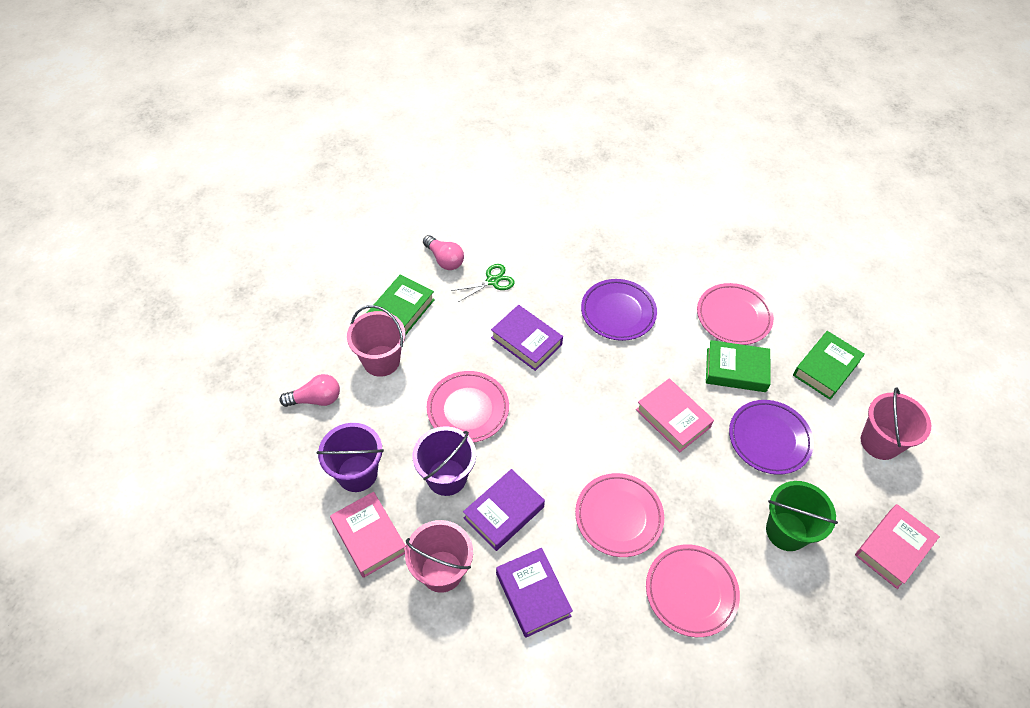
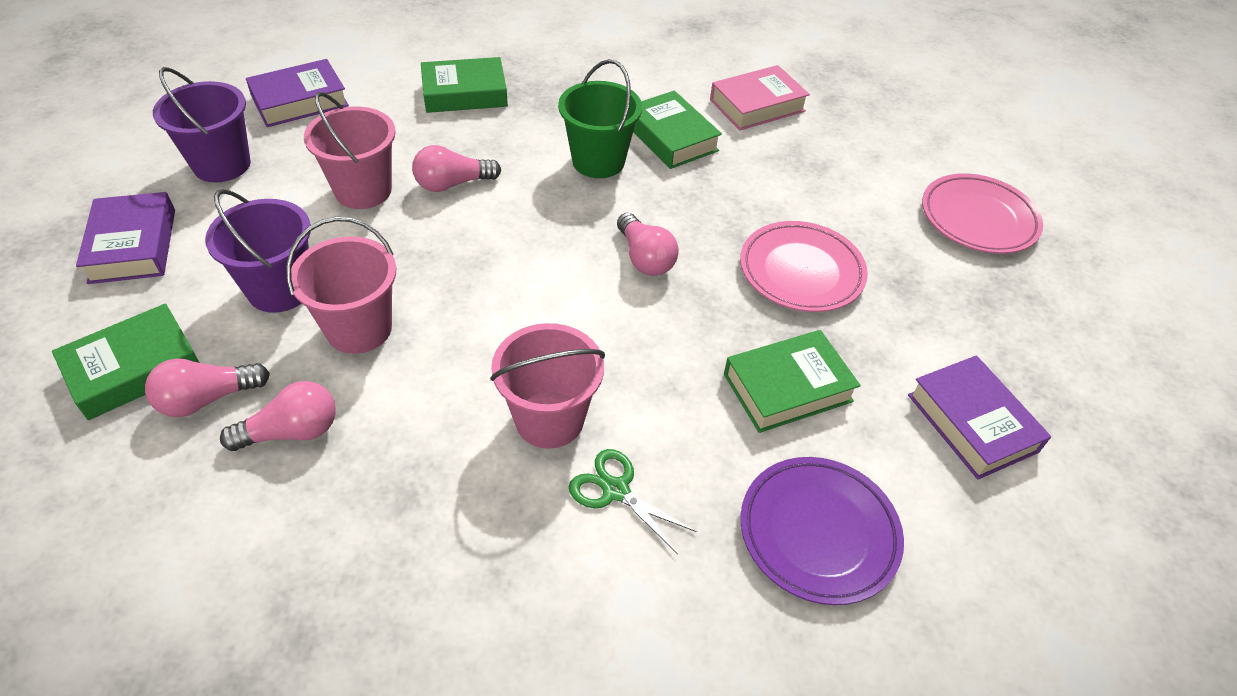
green book: 3 -> 4
pink book: 3 -> 1
pink light bulb: 2 -> 4
pink plate: 4 -> 2
purple plate: 2 -> 1

